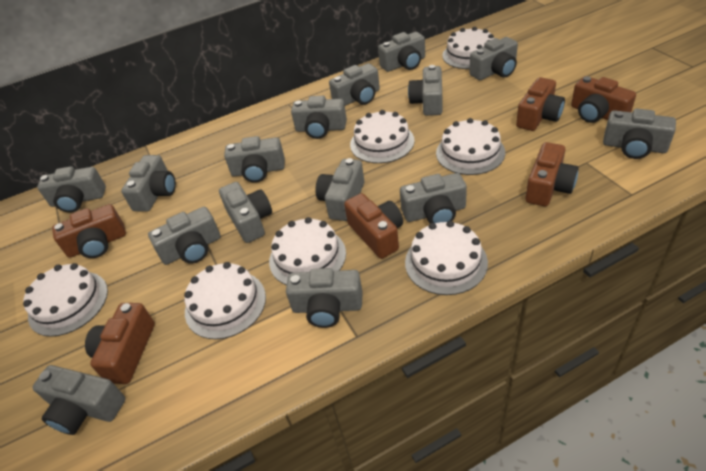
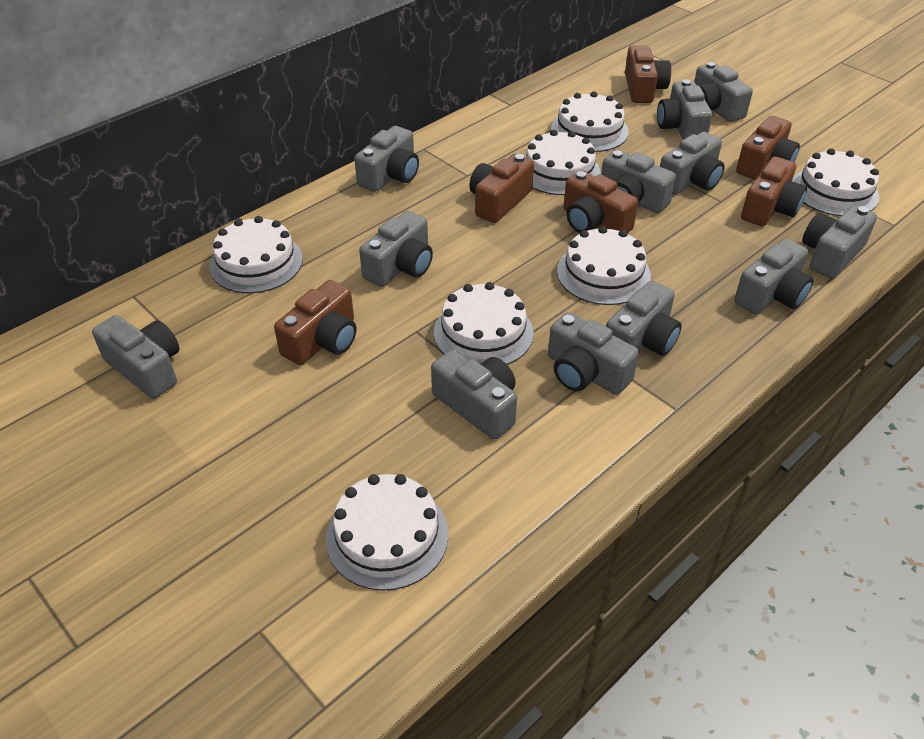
grey camera: 15 -> 12

